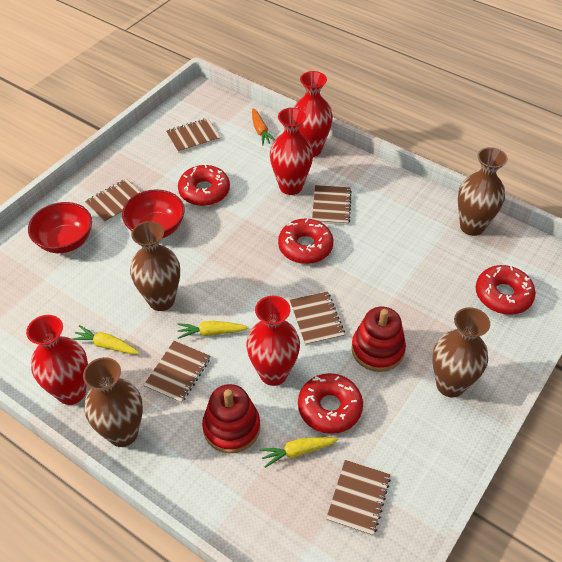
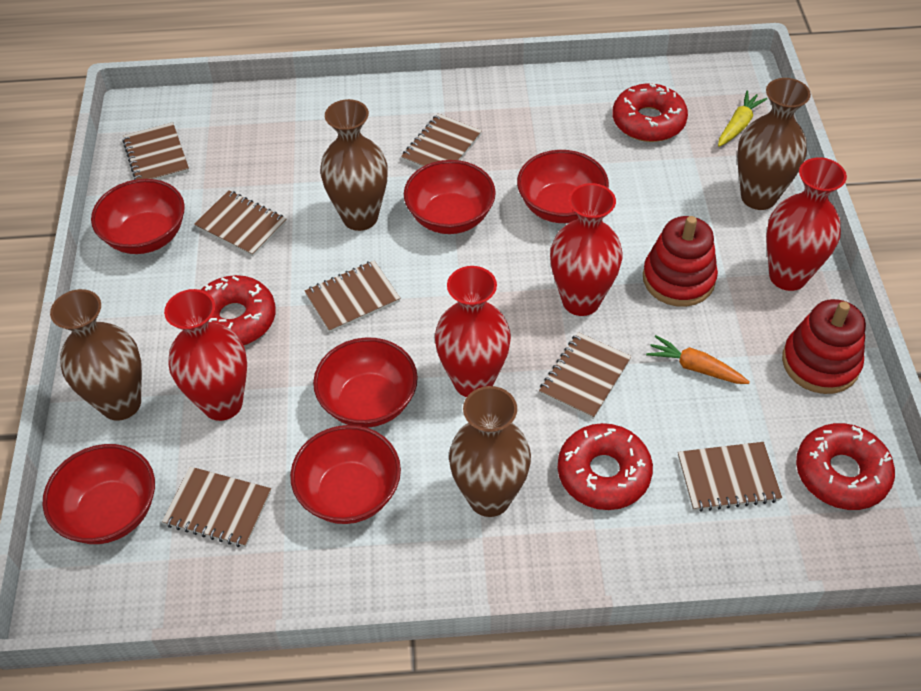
brown notebook: 6 -> 7
red bowl: 2 -> 6
yellow carrot: 3 -> 1

